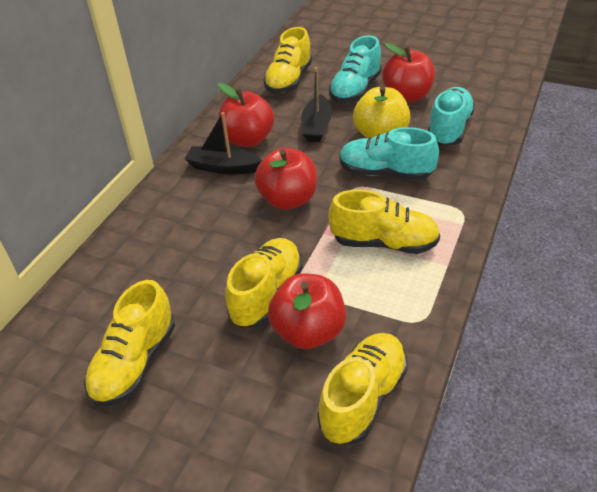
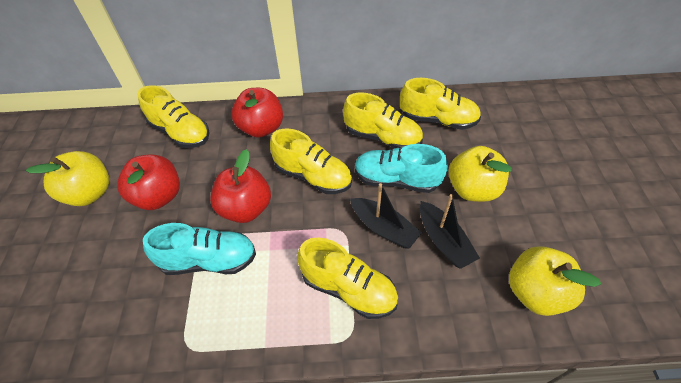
red apple: 4 -> 3
turquoise shoe: 3 -> 2
yellow apple: 1 -> 3

